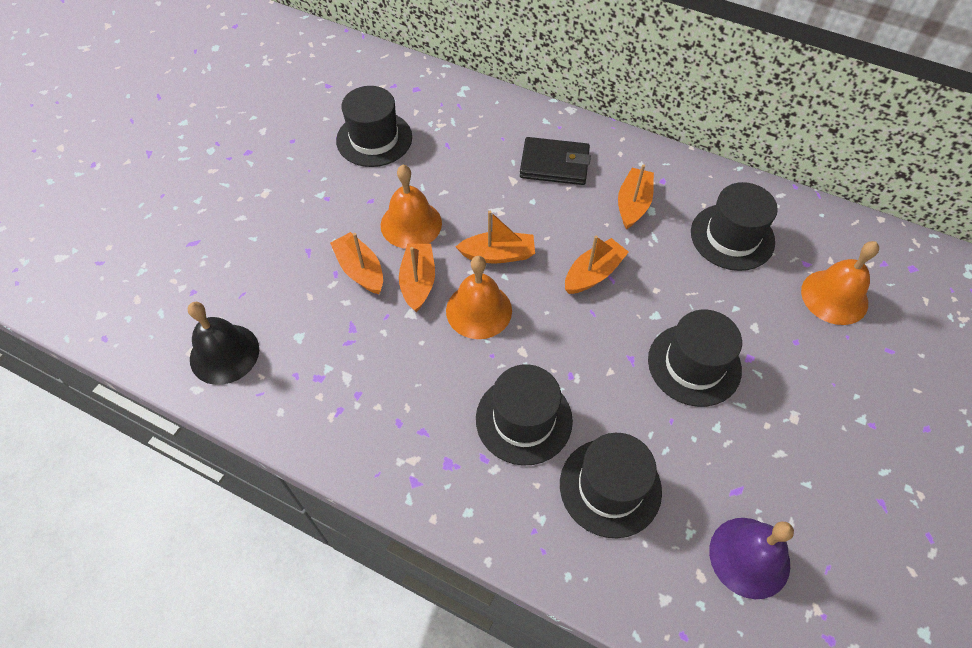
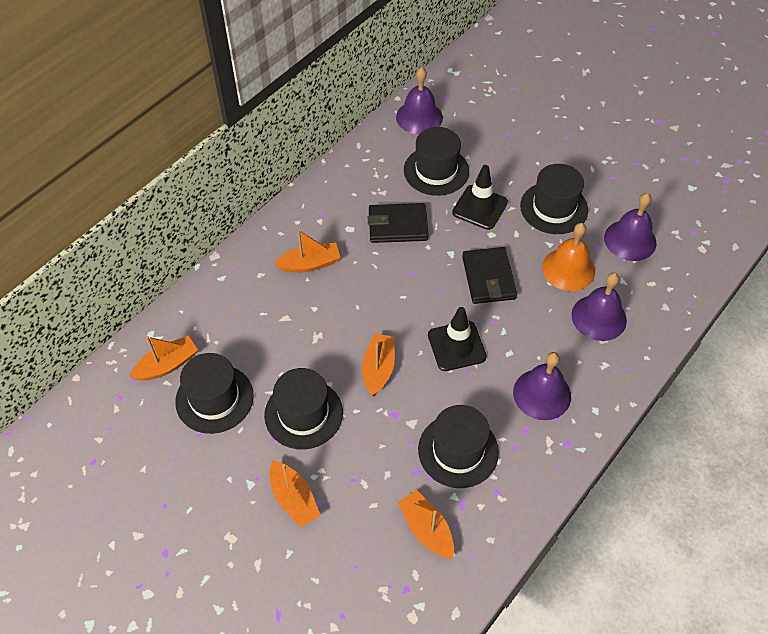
black bell: 1 -> 0
black traffic cone: 0 -> 2
black wallet: 1 -> 2
orange bell: 3 -> 1
purple bell: 1 -> 4

